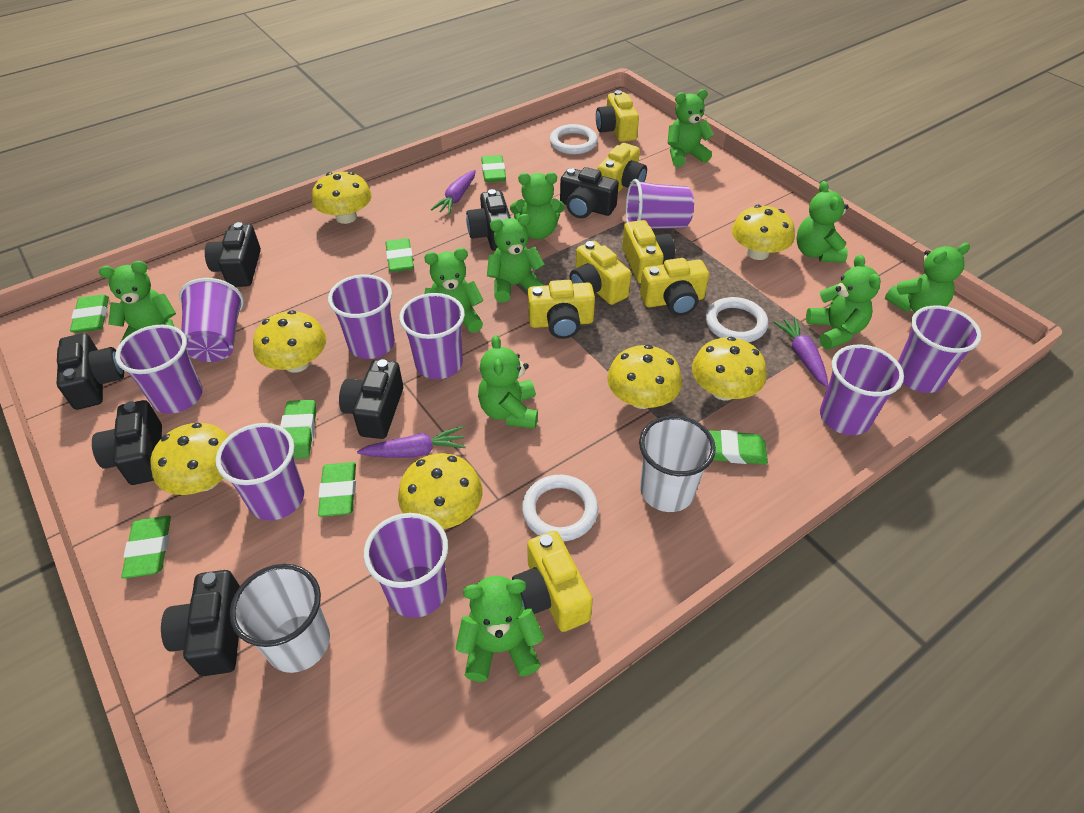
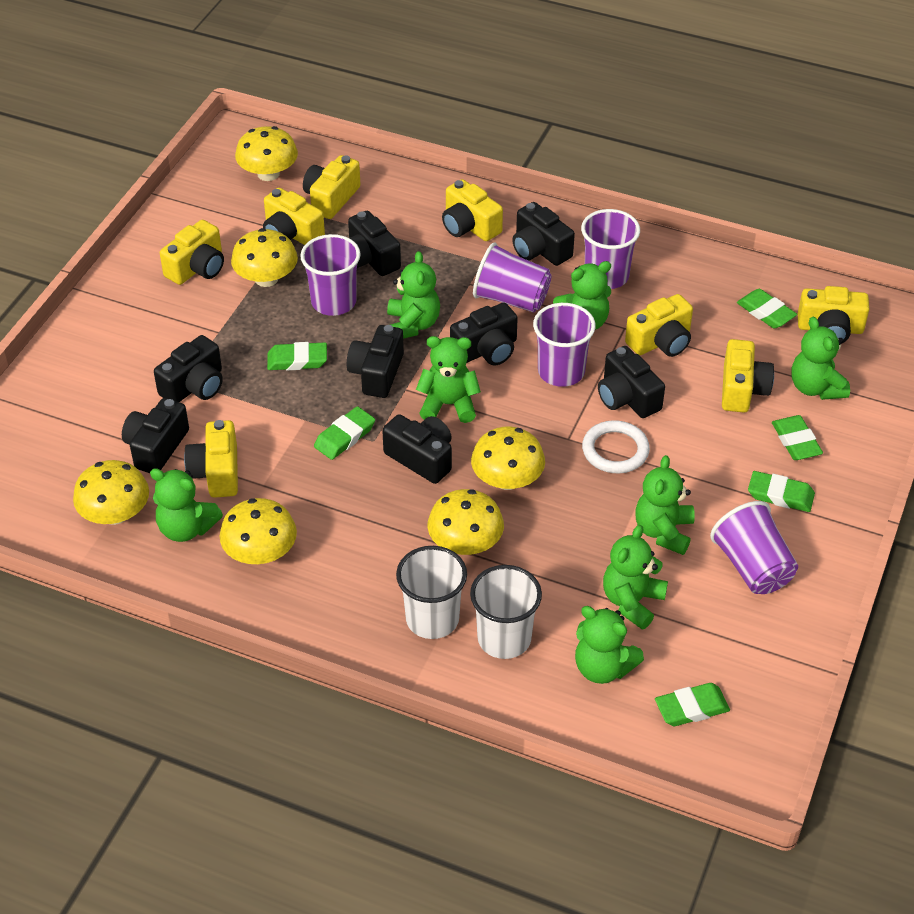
black camera: 7 -> 8
green eraser: 7 -> 6
green teddy bear: 10 -> 8
purple carrot: 3 -> 0
purple cup: 9 -> 5
white ring: 3 -> 1
yellow camera: 7 -> 8
yellow mushroom: 7 -> 6

